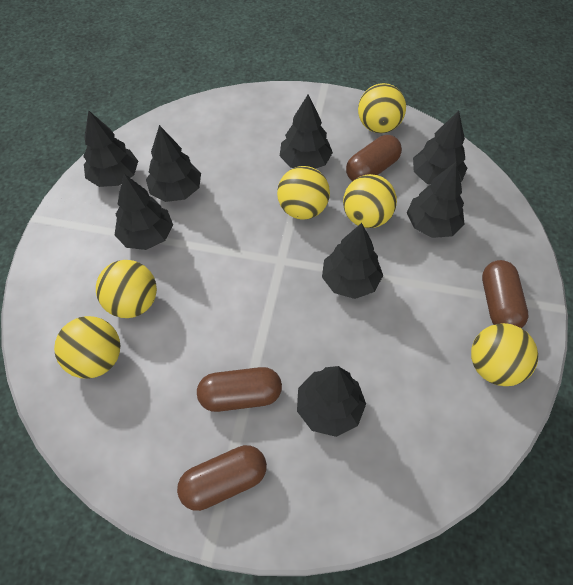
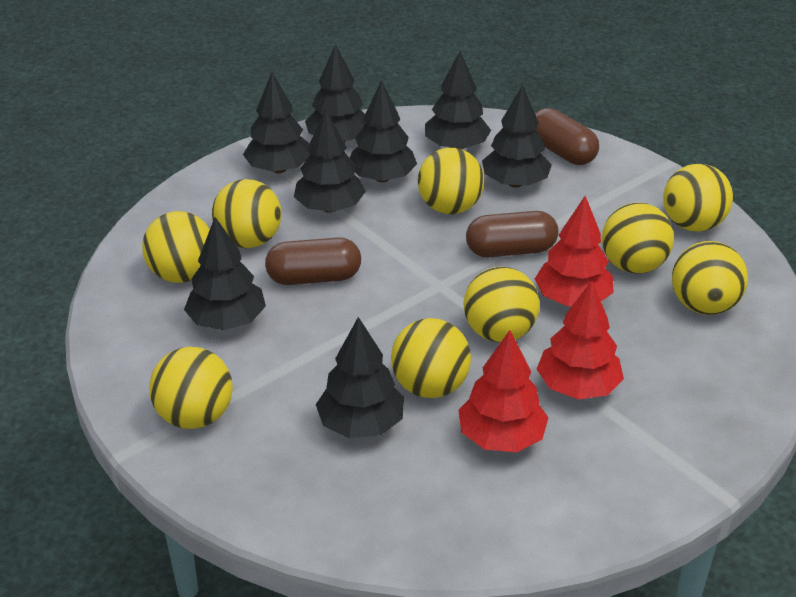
brown capsule: 4 -> 3
red tree: 0 -> 3
yellow ball: 6 -> 9

